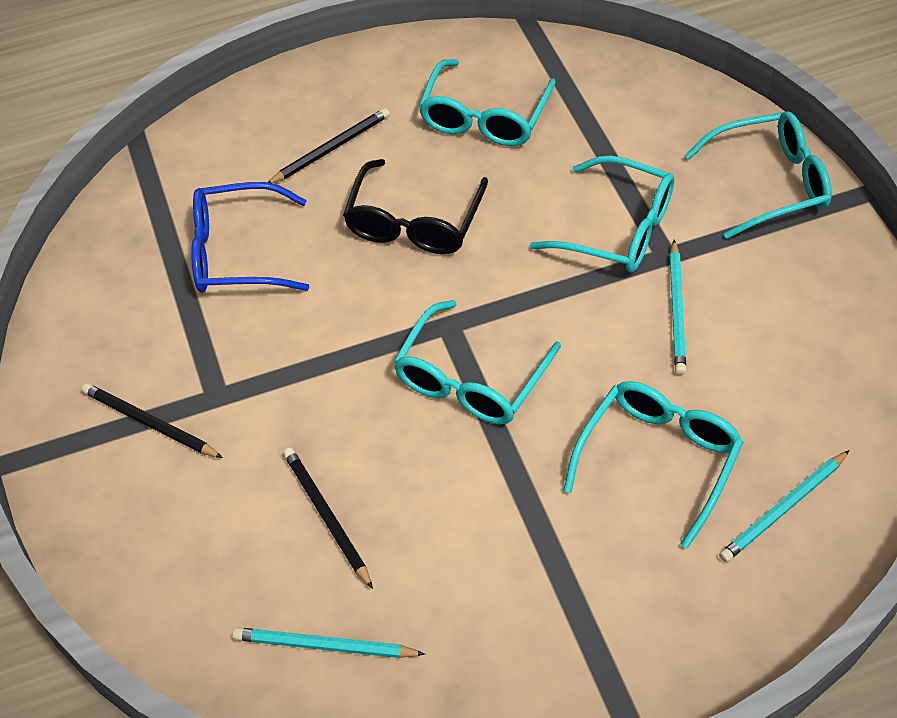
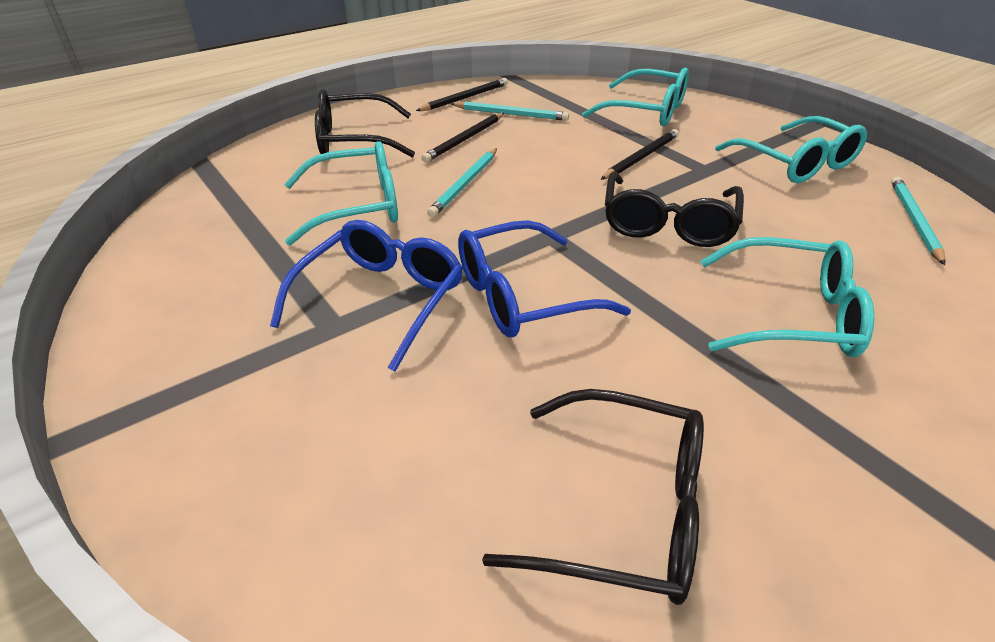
black glasses: 1 -> 3
blue glasses: 1 -> 2
turquoise glasses: 5 -> 4

